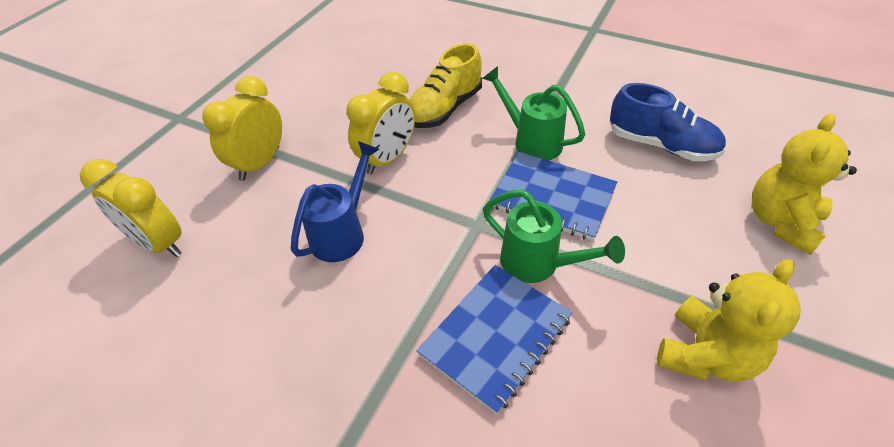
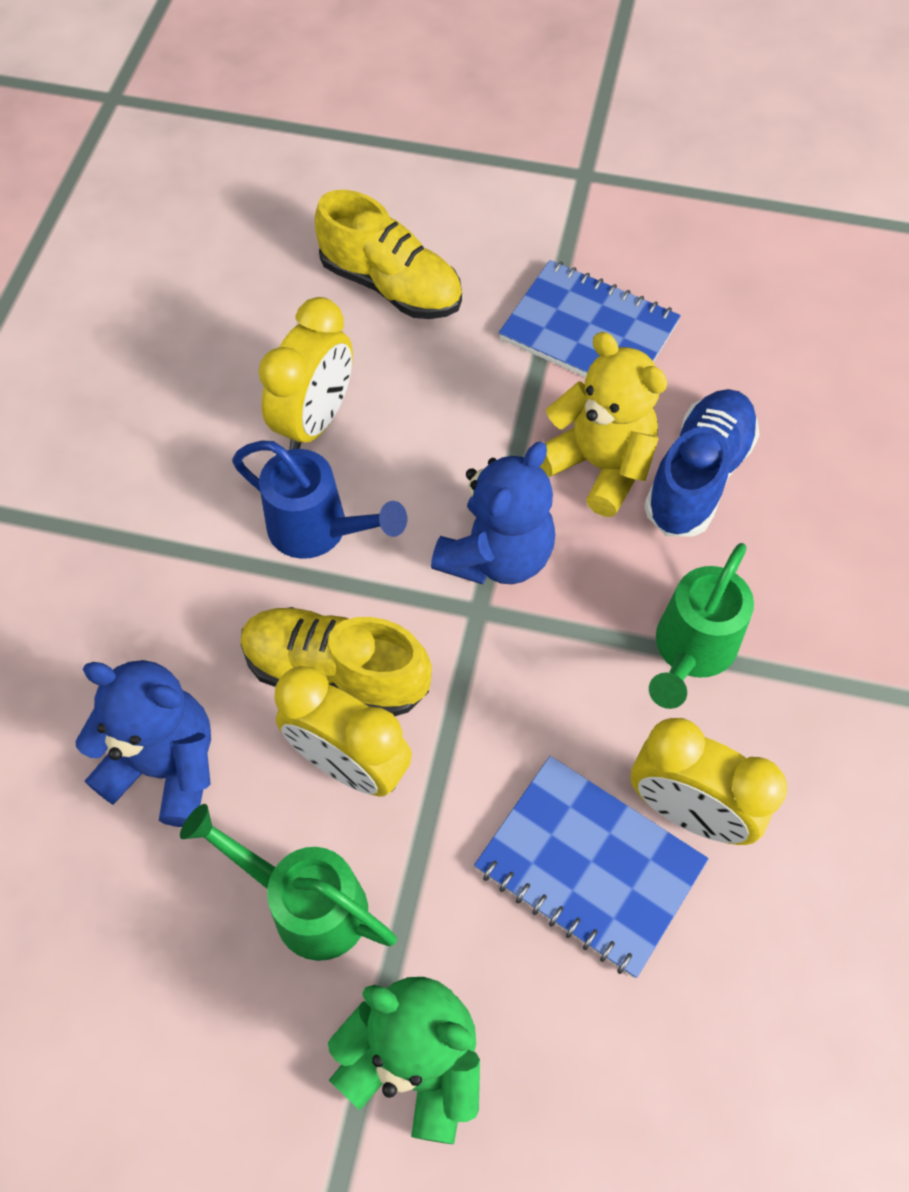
blue teddy bear: 0 -> 2
green teddy bear: 0 -> 1
yellow shoe: 1 -> 2
yellow teddy bear: 2 -> 1

